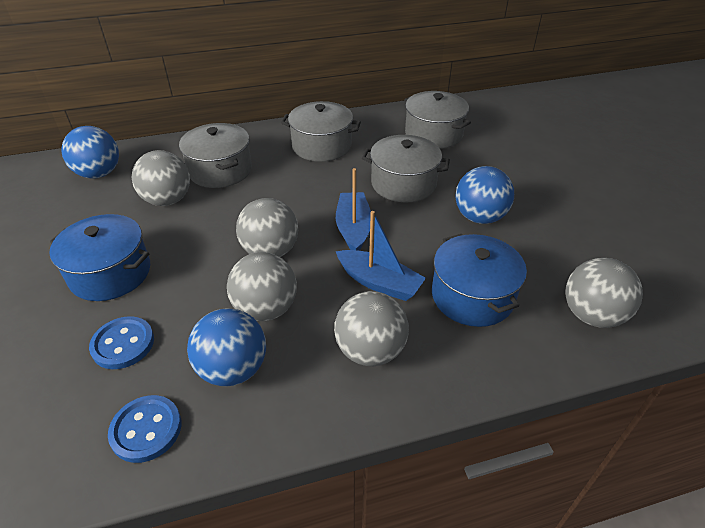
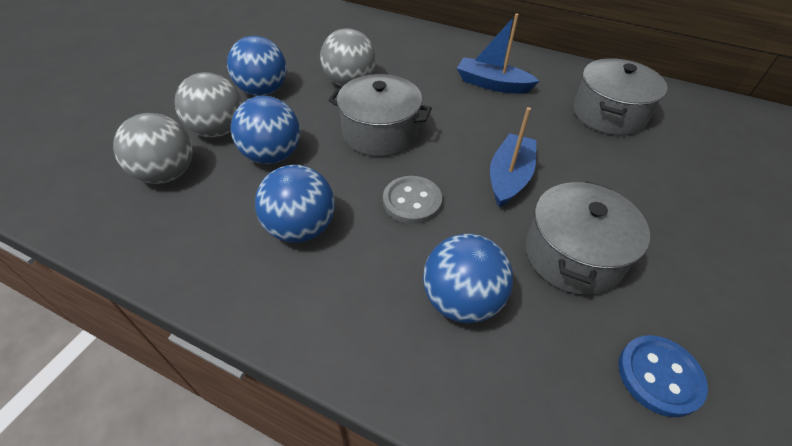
blue ball: 3 -> 4
blue button: 2 -> 1
blue pot: 2 -> 0
grey ball: 5 -> 3
grey button: 0 -> 1
grey pot: 4 -> 3

